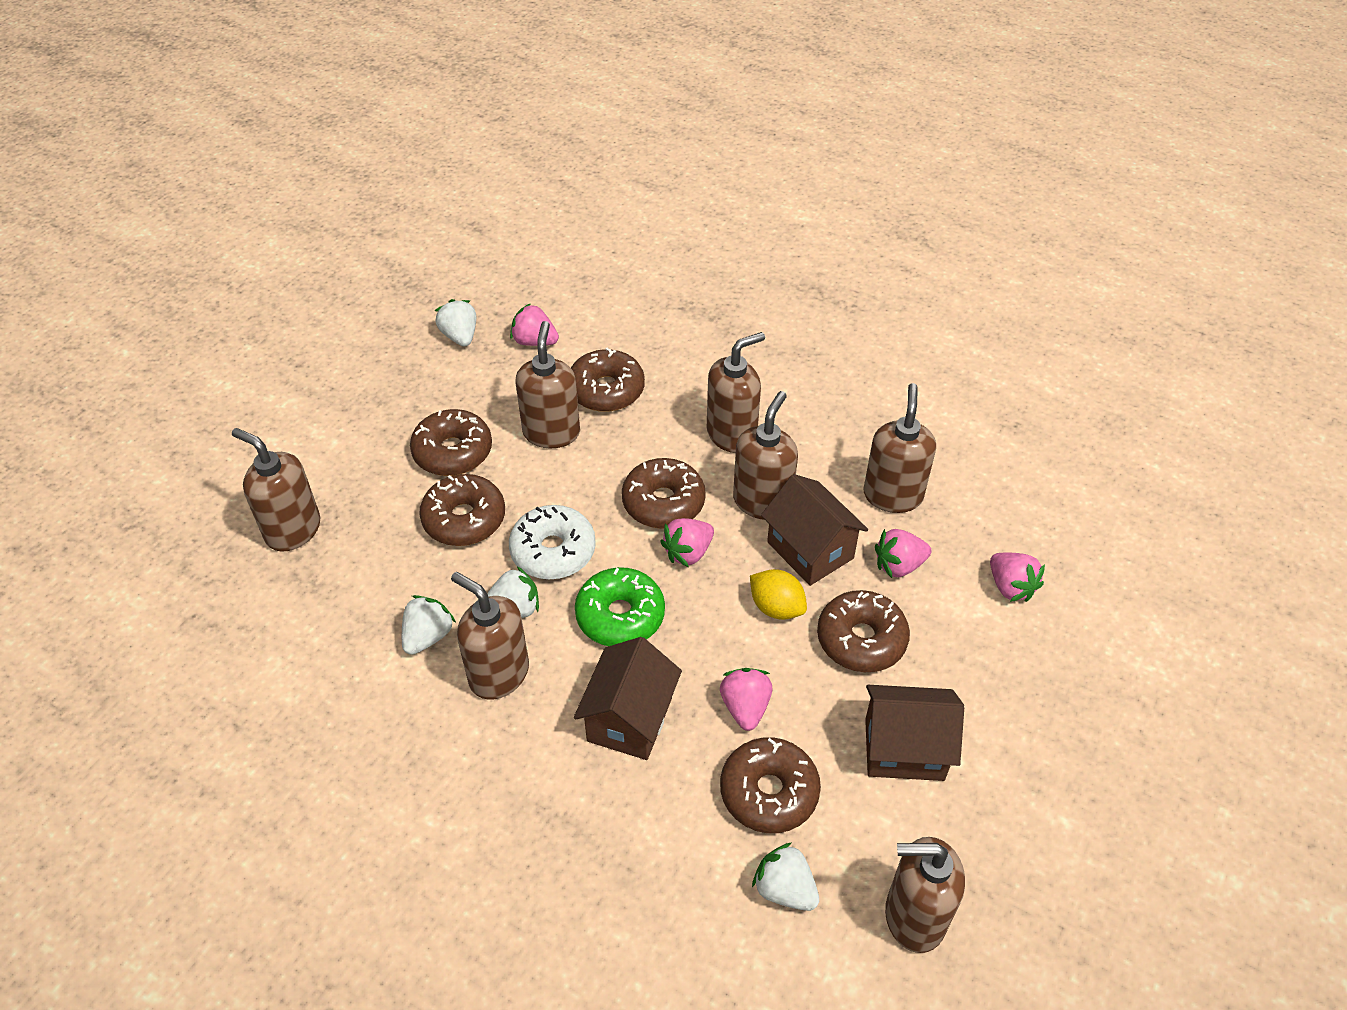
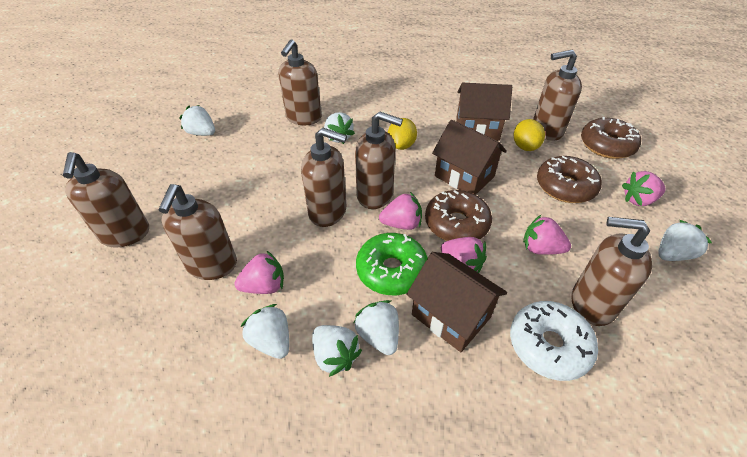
brown donut: 6 -> 3
white strawberry: 4 -> 6
yellow lemon: 1 -> 2

